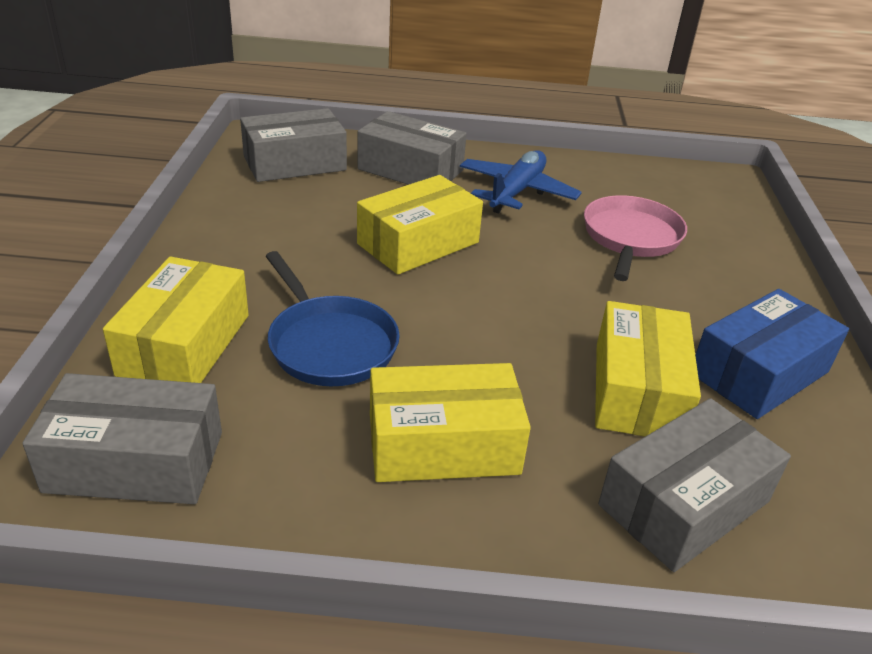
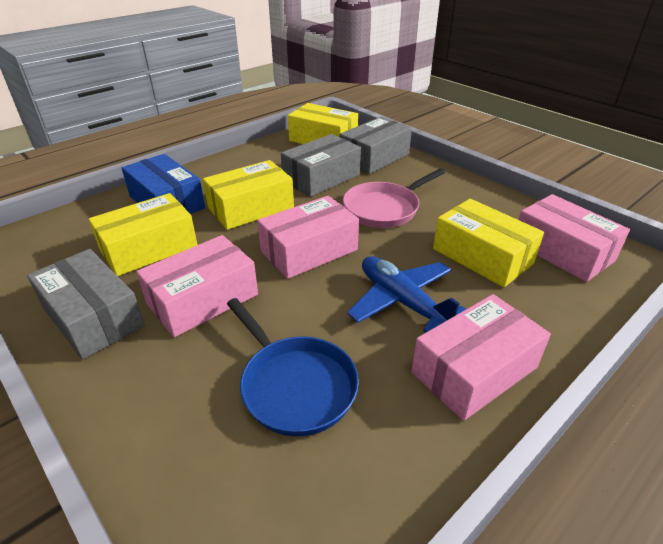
grey box: 4 -> 3
pink box: 0 -> 4

